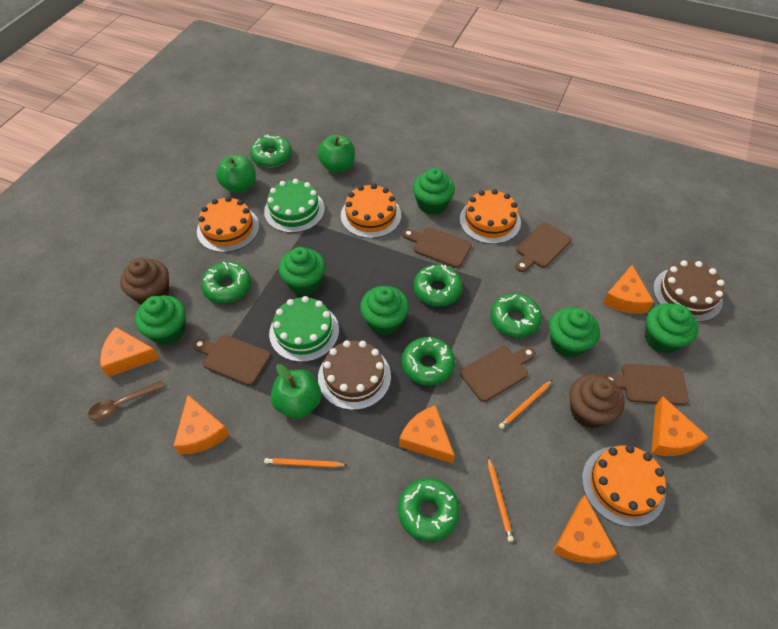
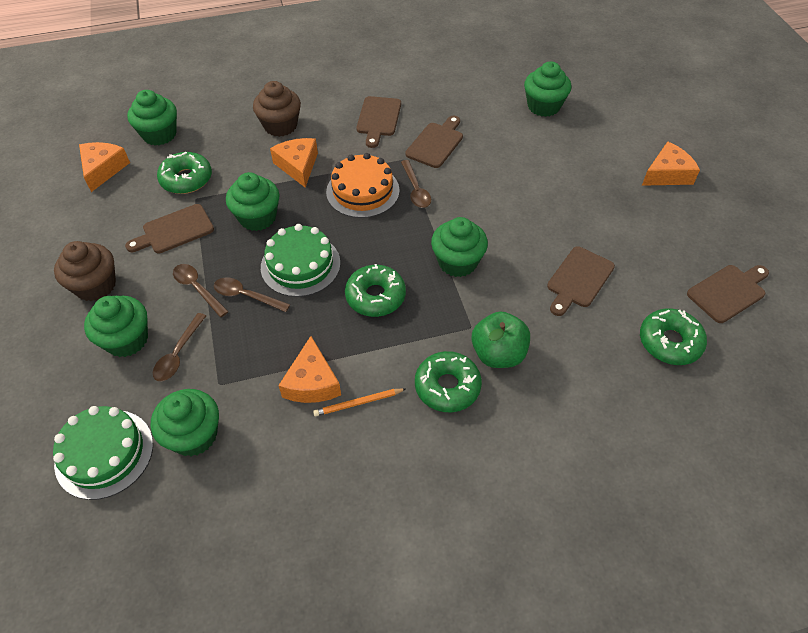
brown cake: 2 -> 0
brown spoon: 1 -> 4
green apple: 3 -> 1
green donut: 6 -> 4
orange cake: 4 -> 1
orange cheese: 6 -> 4
orange pencil: 3 -> 1

